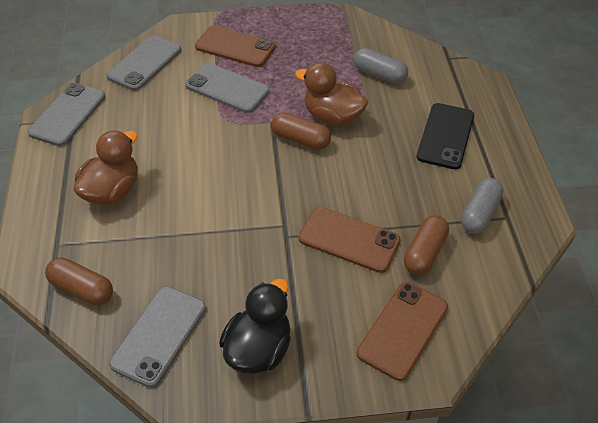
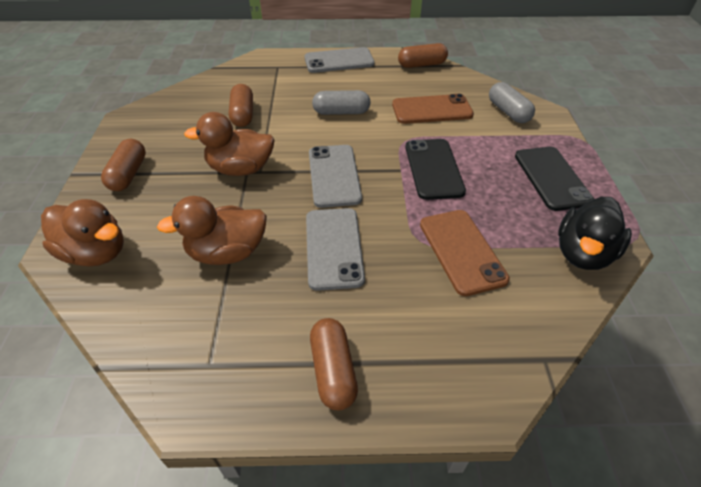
black phone: 1 -> 2
brown capsule: 3 -> 4
brown duck: 2 -> 3
brown phone: 3 -> 2
grey phone: 4 -> 3

